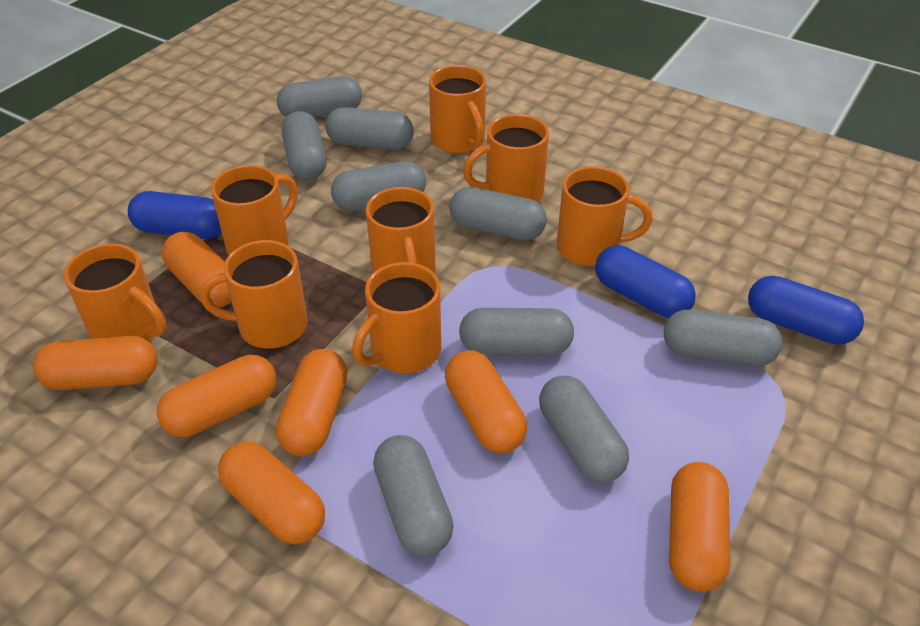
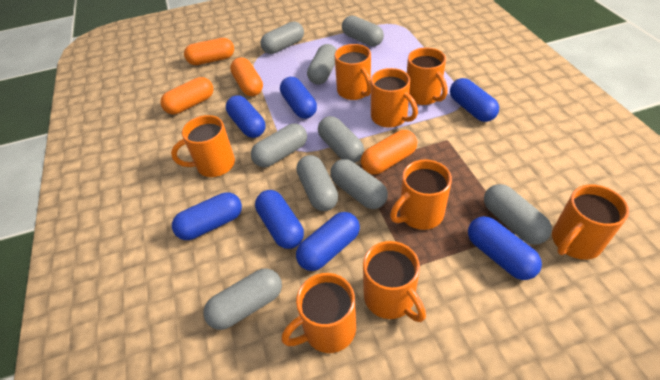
blue capsule: 3 -> 7
orange capsule: 7 -> 4

